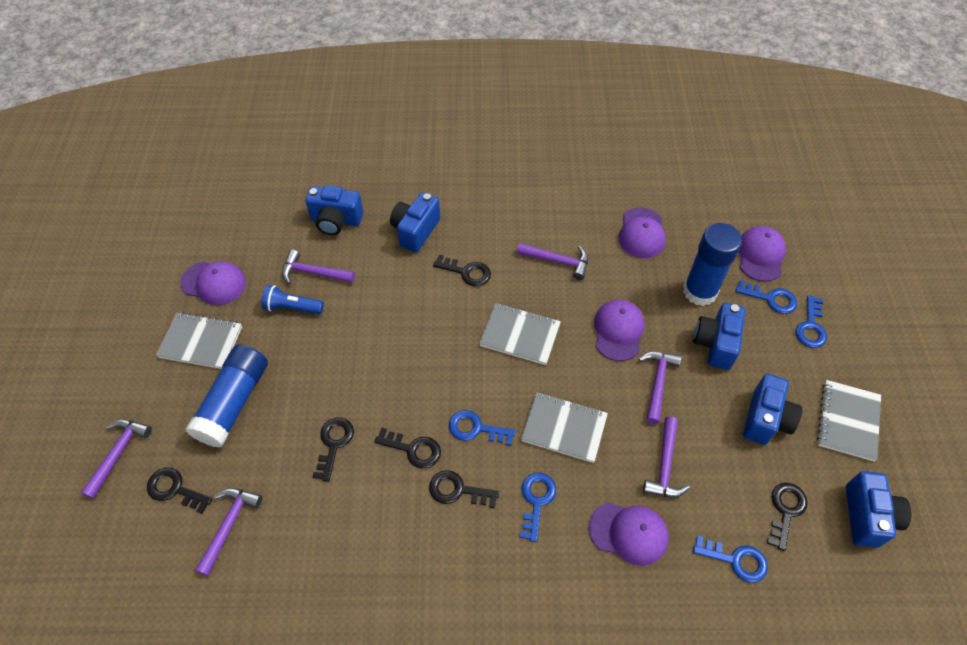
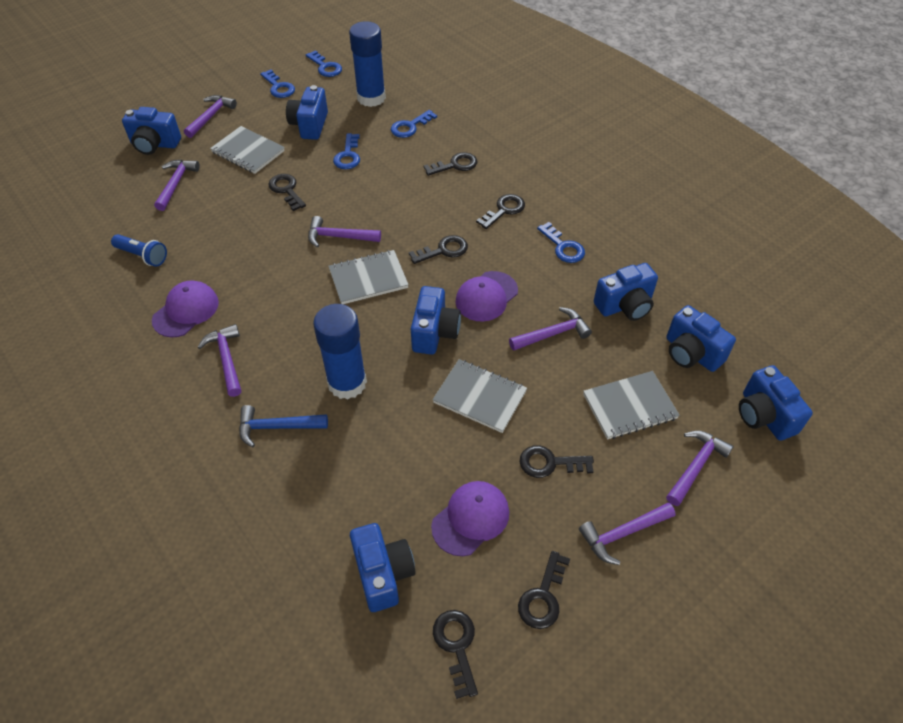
black key: 6 -> 7
blue camera: 5 -> 7
blue hammer: 0 -> 1
purple cap: 5 -> 3
purple hammer: 6 -> 7

